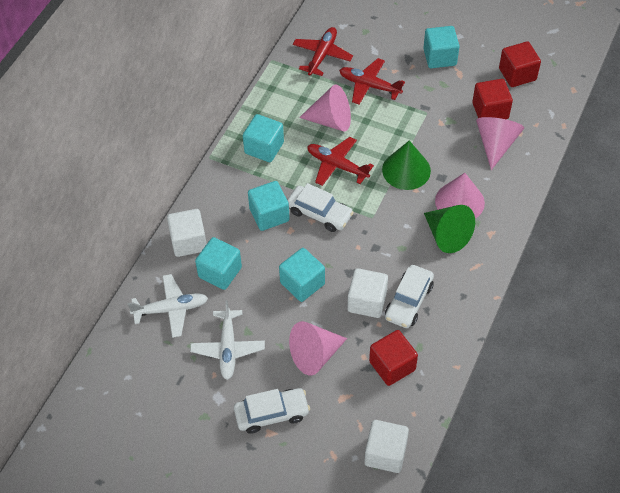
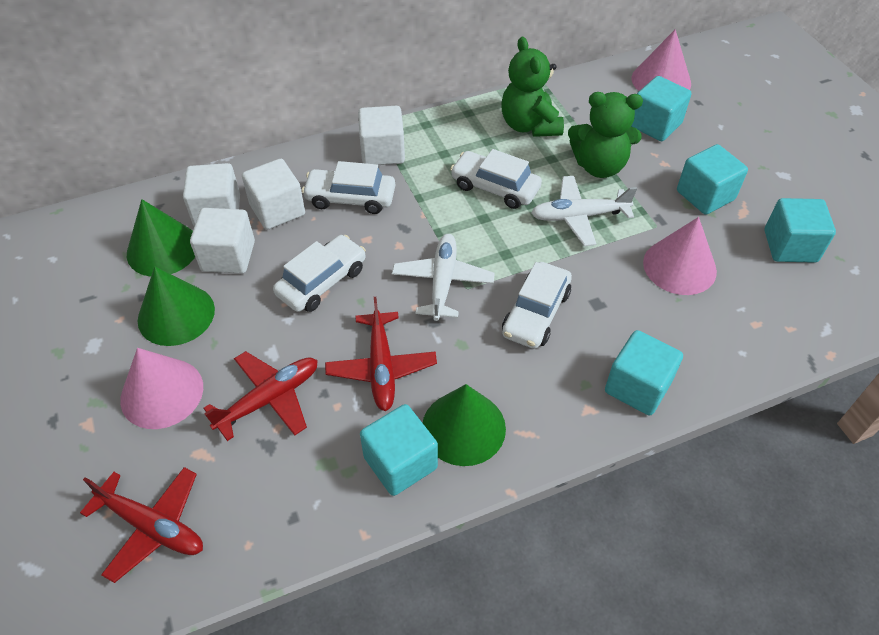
green cone: 2 -> 3
green teddy bear: 0 -> 2
pink cone: 4 -> 3
red cube: 3 -> 0
white car: 3 -> 4
white cube: 3 -> 4

